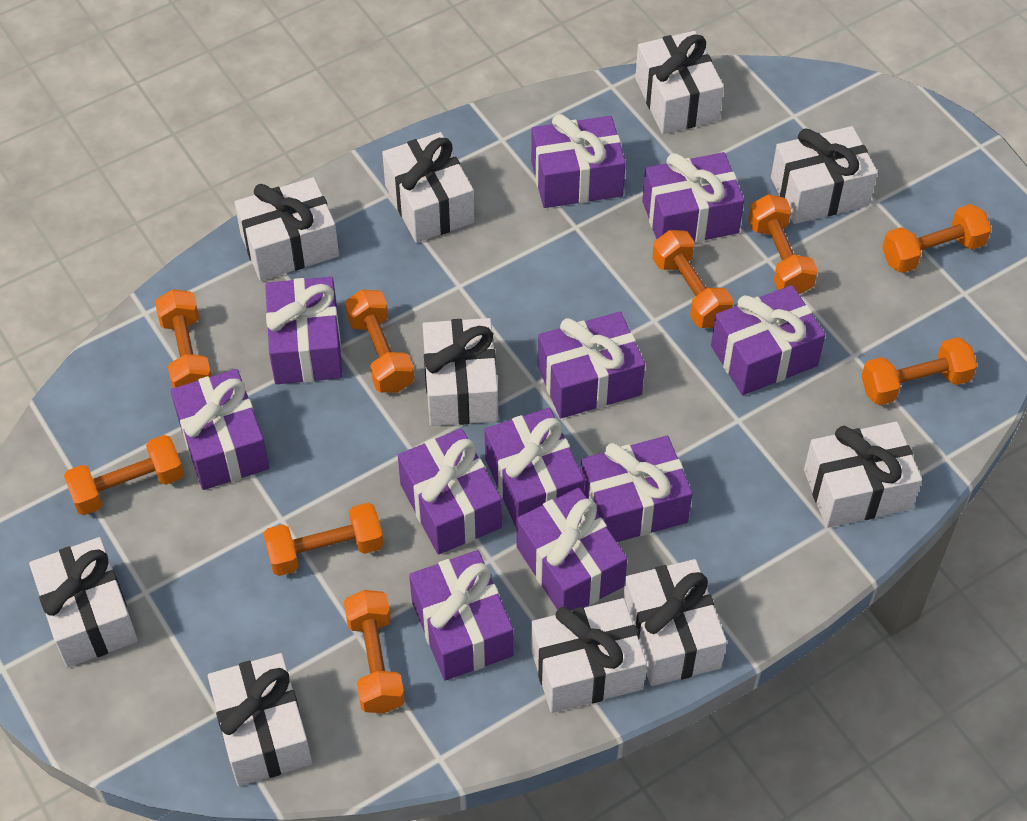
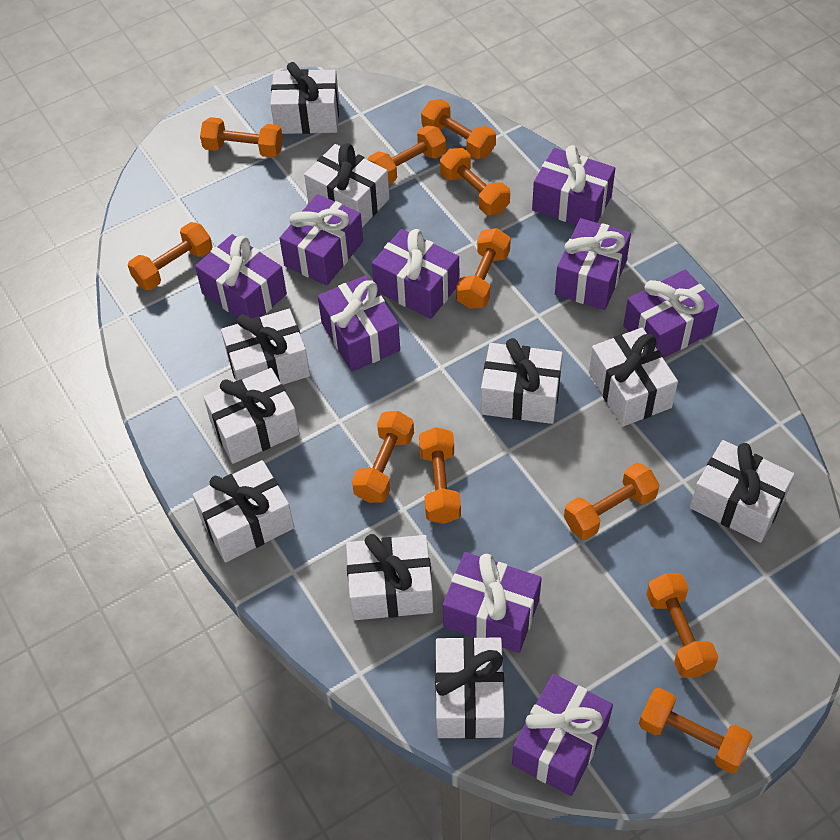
orange dumbbell: 9 -> 11
purple gift: 11 -> 9

